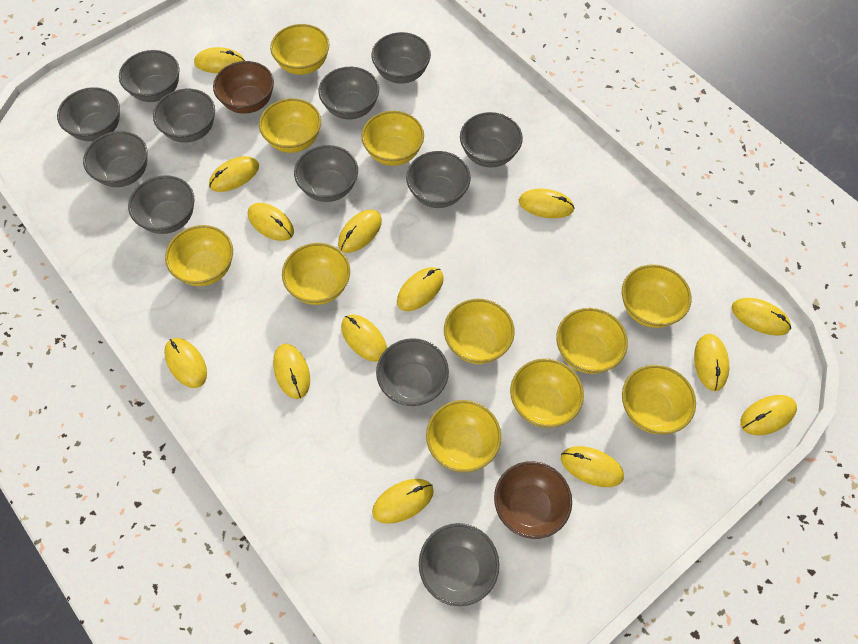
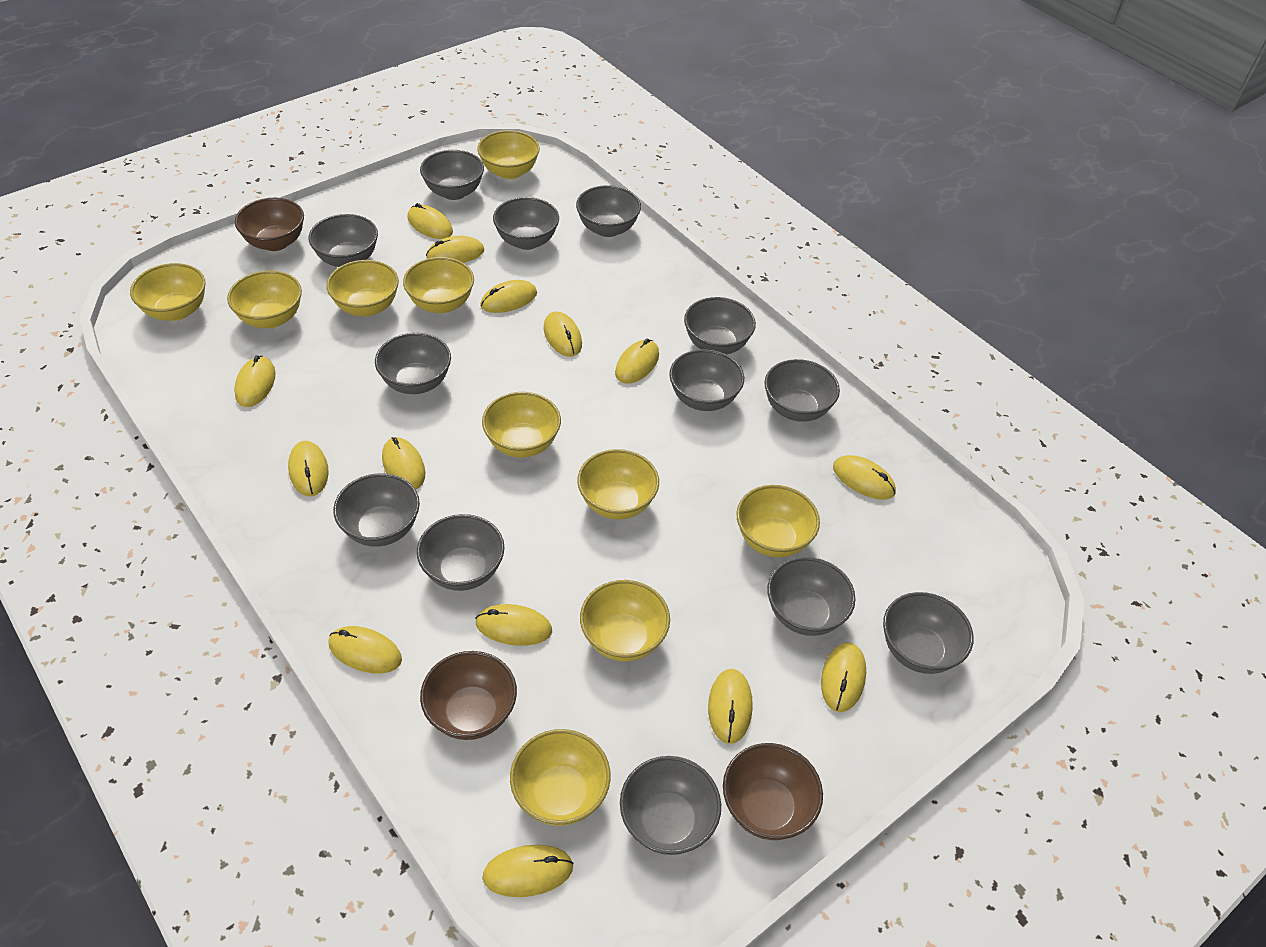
brown bowl: 2 -> 3
grey bowl: 12 -> 13
yellow bowl: 11 -> 10

